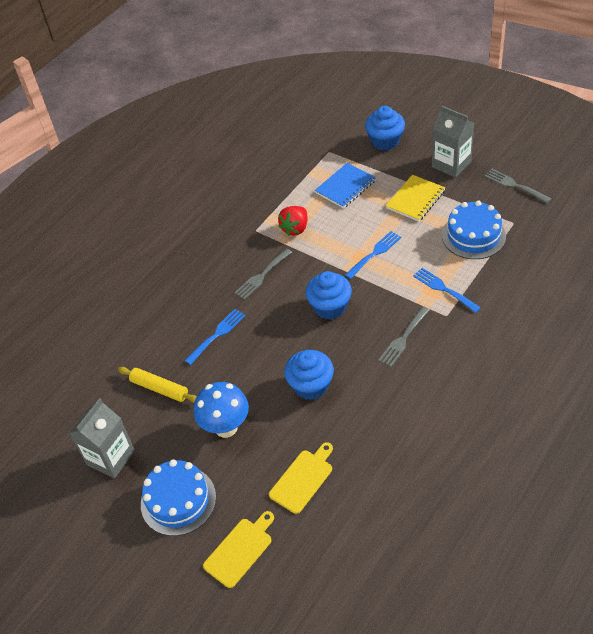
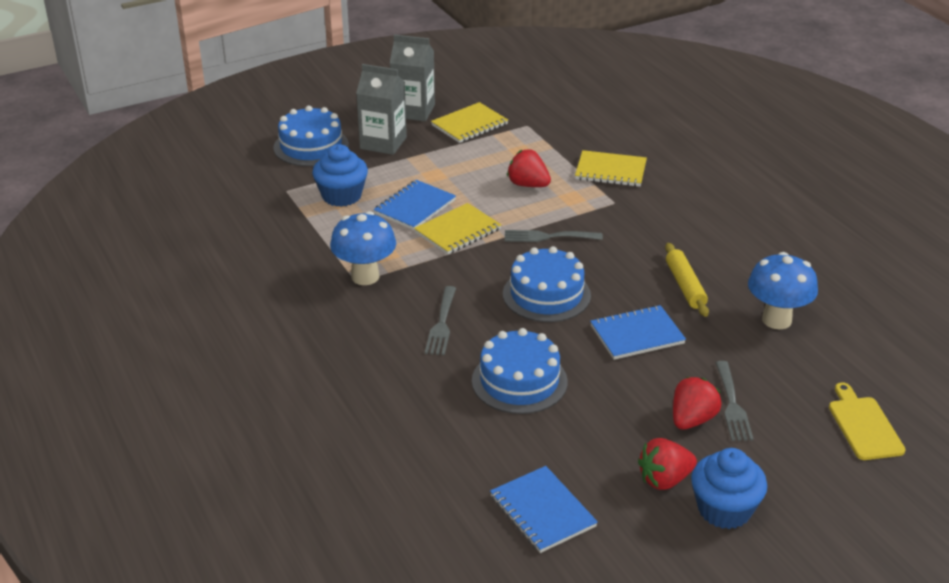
blue cake: 2 -> 3
blue cupcake: 3 -> 2
blue fork: 3 -> 0
blue mushroom: 1 -> 2
blue notebook: 1 -> 3
red strawberry: 1 -> 3
yellow cutting board: 2 -> 1
yellow notebook: 1 -> 3

